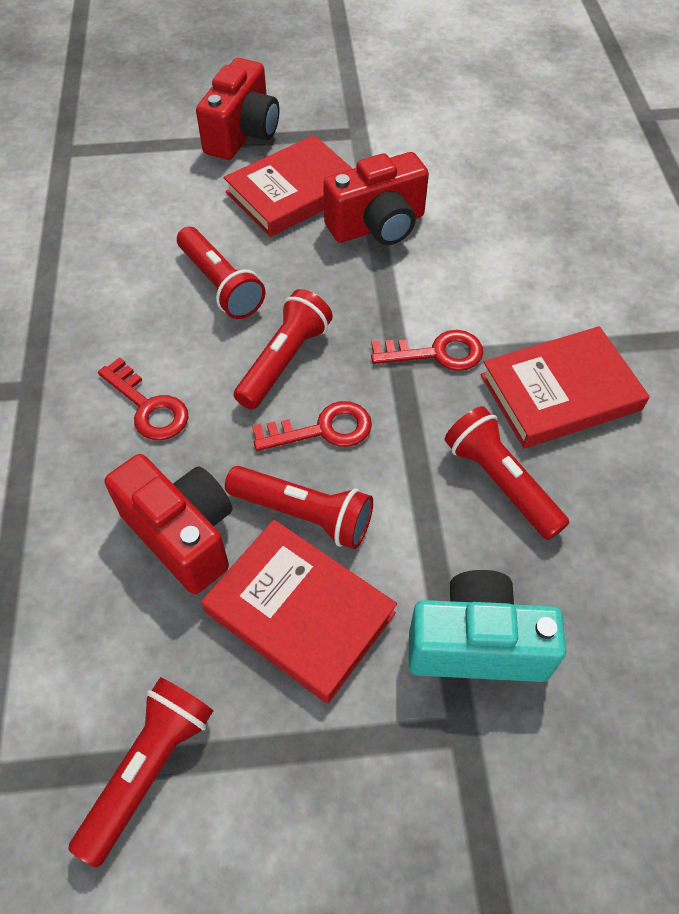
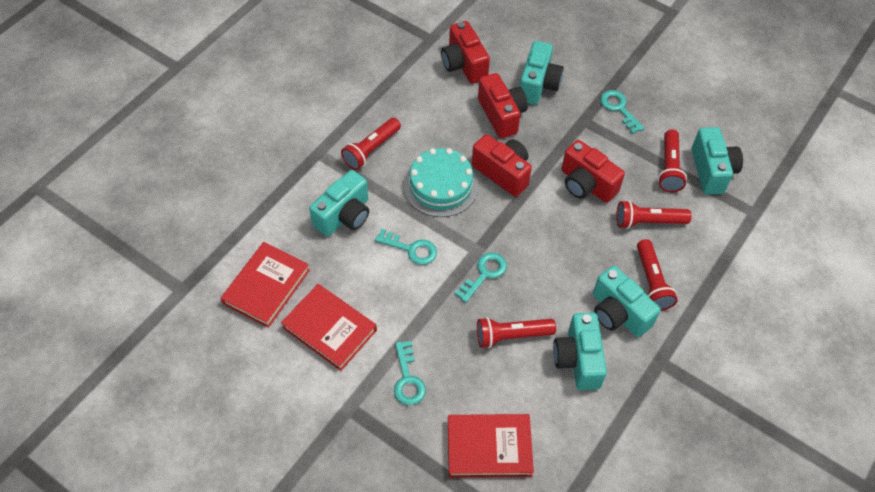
red camera: 3 -> 4
red key: 3 -> 0
turquoise cake: 0 -> 1
turquoise camera: 1 -> 5
turquoise key: 0 -> 4

